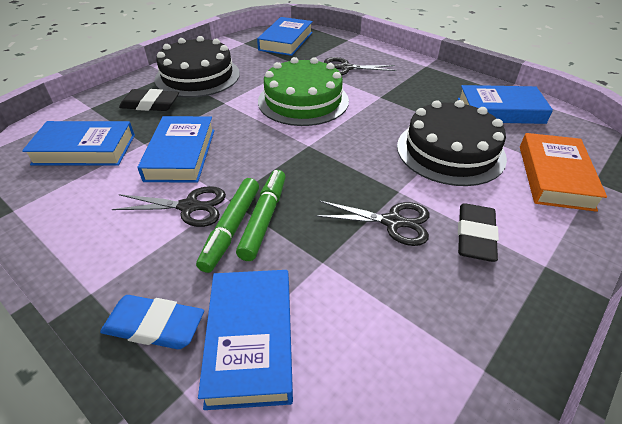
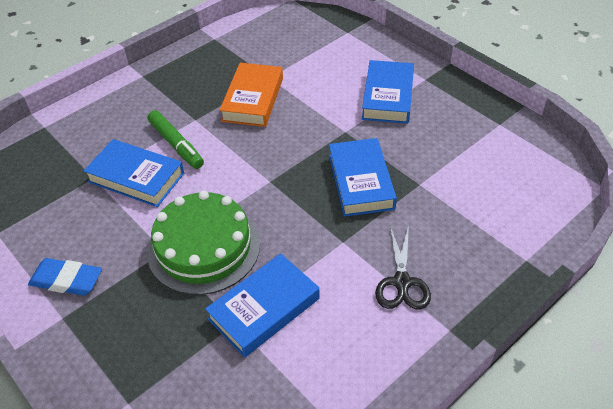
black cake: 2 -> 0
black eraser: 2 -> 0
black scissors: 3 -> 1
blue book: 5 -> 4
green marker: 2 -> 1

